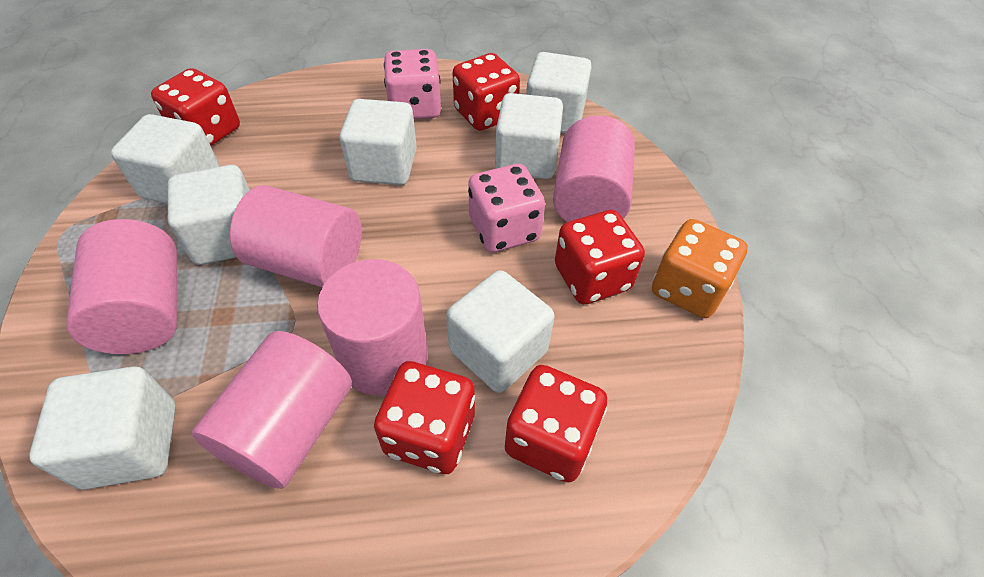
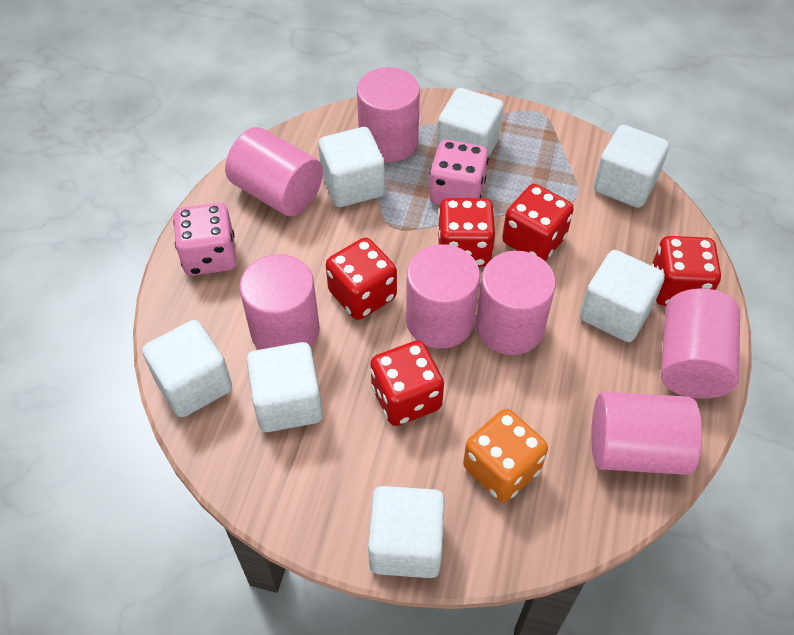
pink cylinder: 5 -> 7

